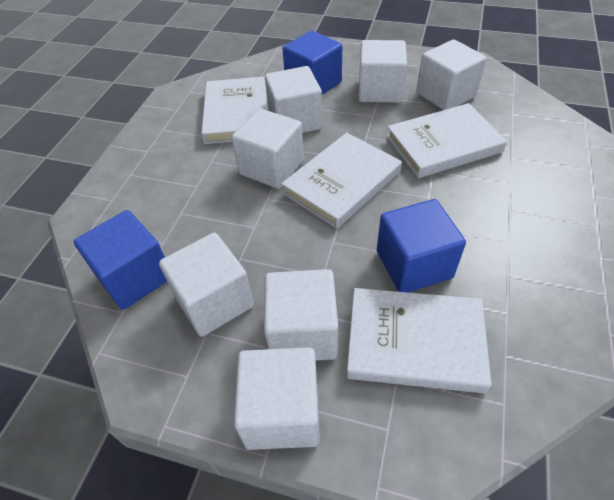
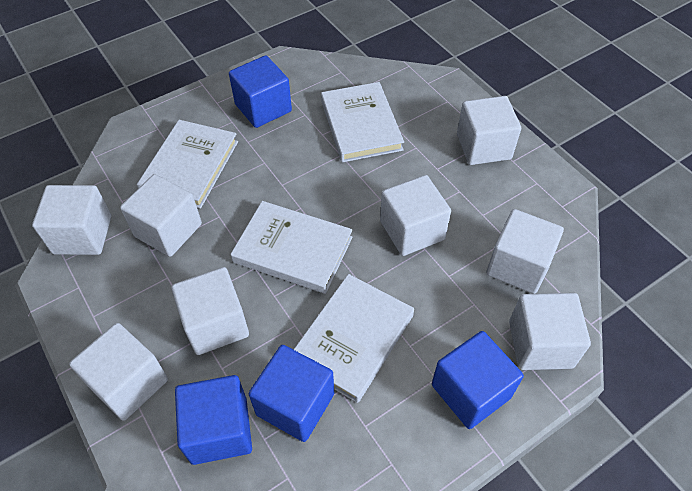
blue cube: 3 -> 4
white cube: 7 -> 8

